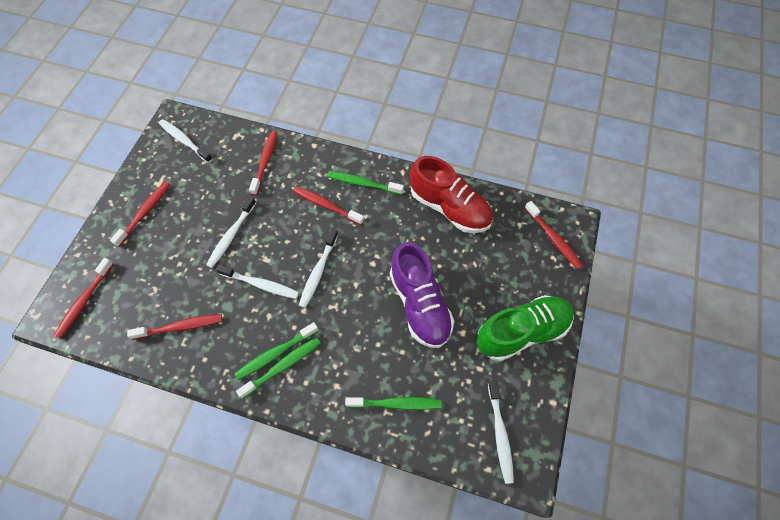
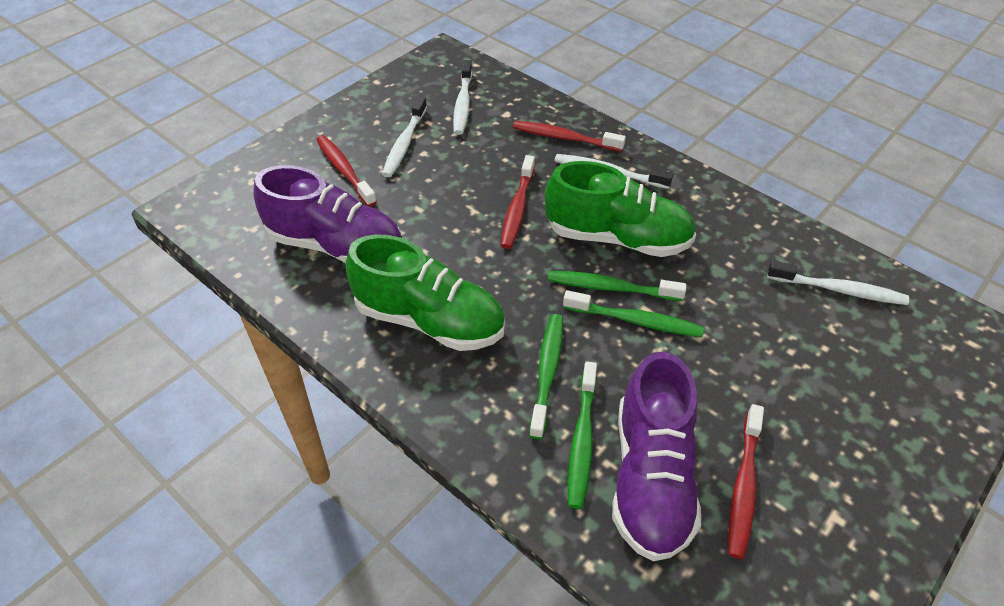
green shoe: 1 -> 2
purple shoe: 1 -> 2
red shoe: 1 -> 0
red toothbrush: 6 -> 4
white toothbrush: 5 -> 4

